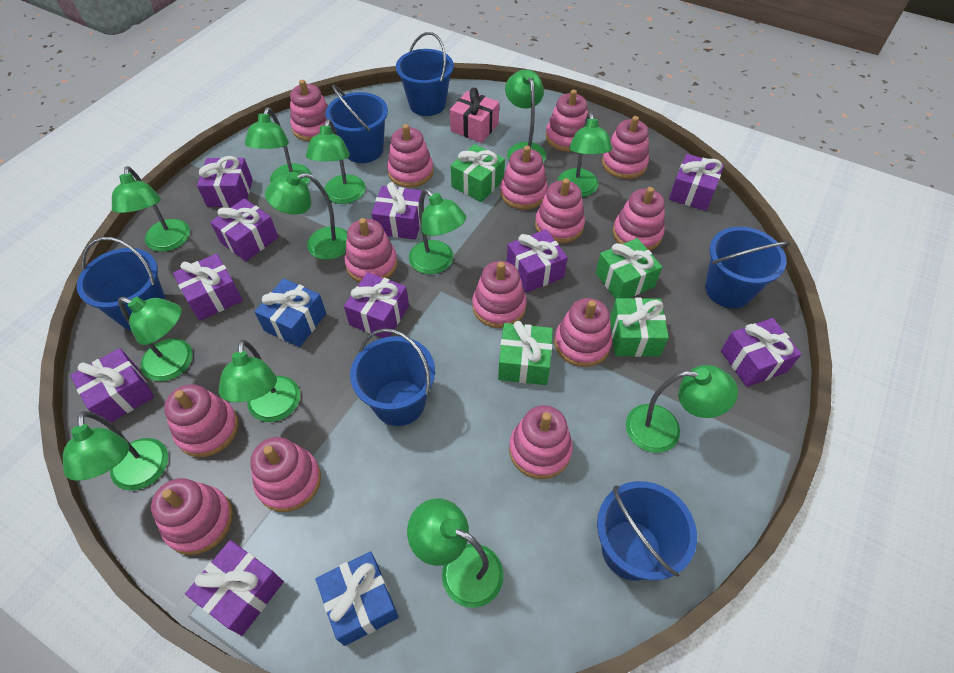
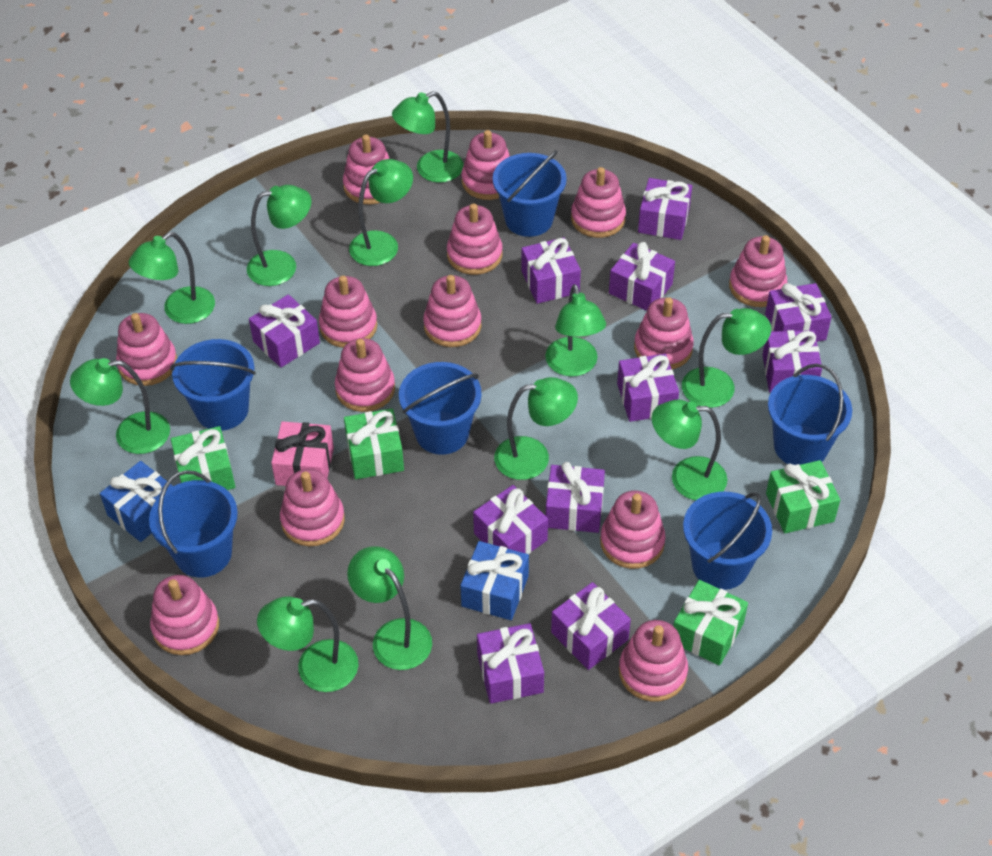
green lamp: 12 -> 11
purple gift: 10 -> 11

